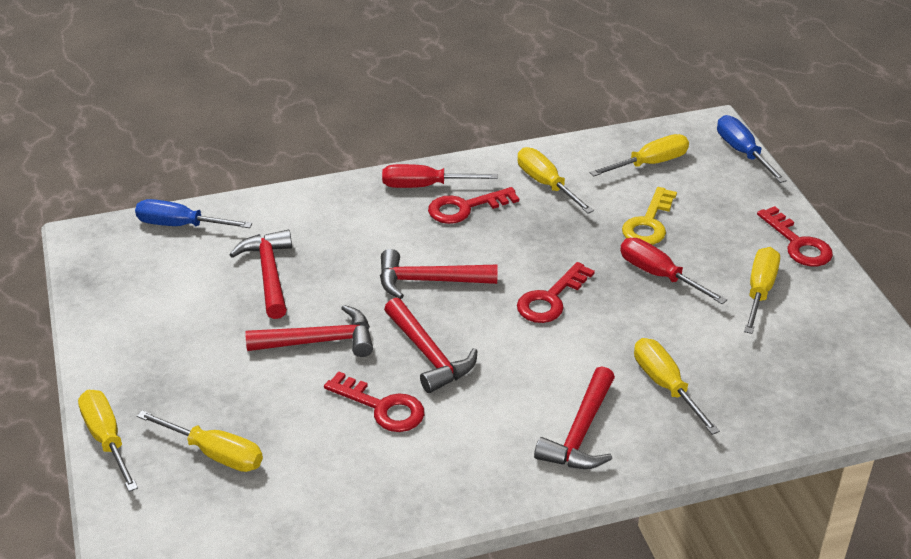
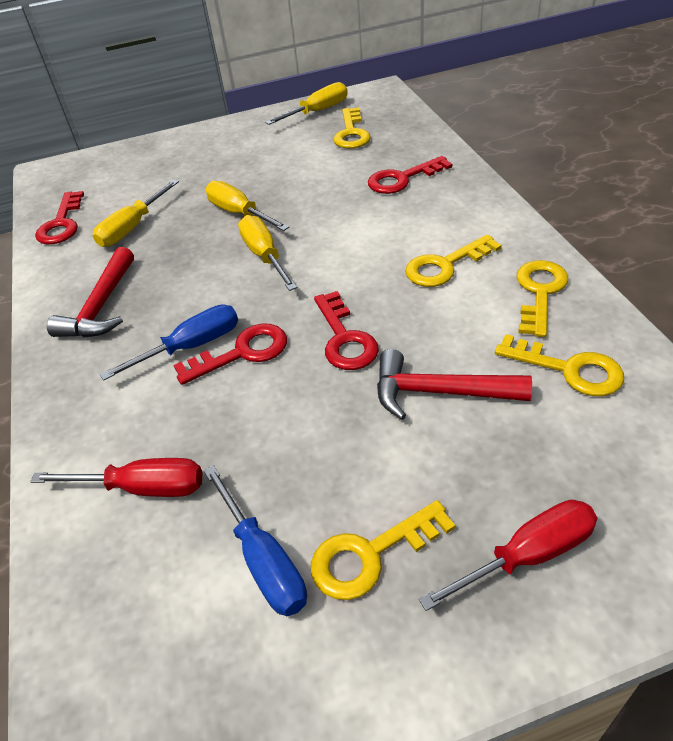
red hammer: 5 -> 2
yellow key: 1 -> 5
yellow screwdriver: 6 -> 4

